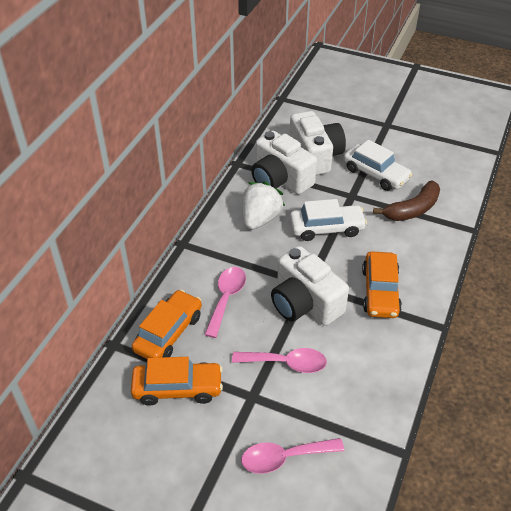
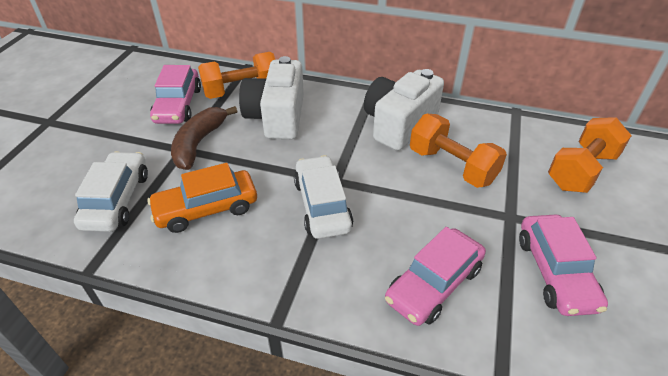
orange car: 3 -> 1
orange dumbbell: 0 -> 3
pink car: 0 -> 3
pink spoon: 3 -> 0
white camera: 3 -> 2
white strawberry: 1 -> 0

